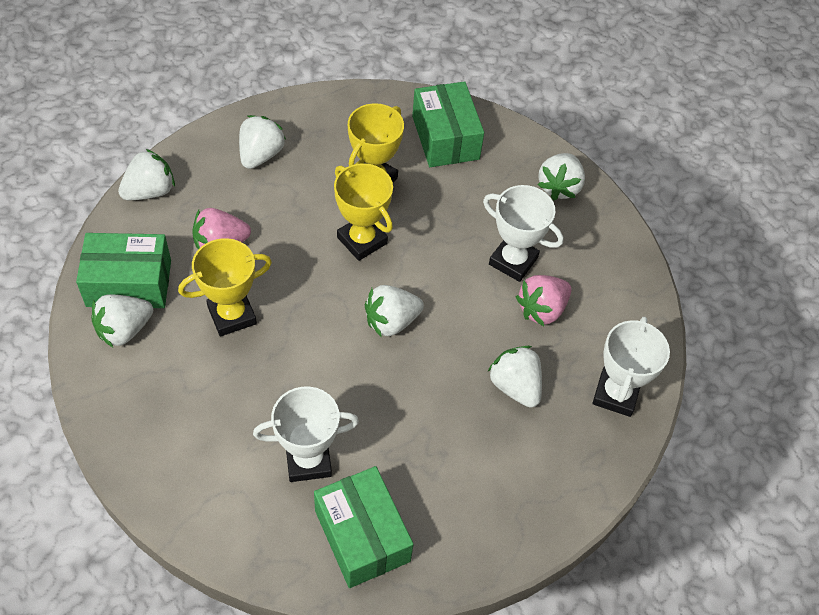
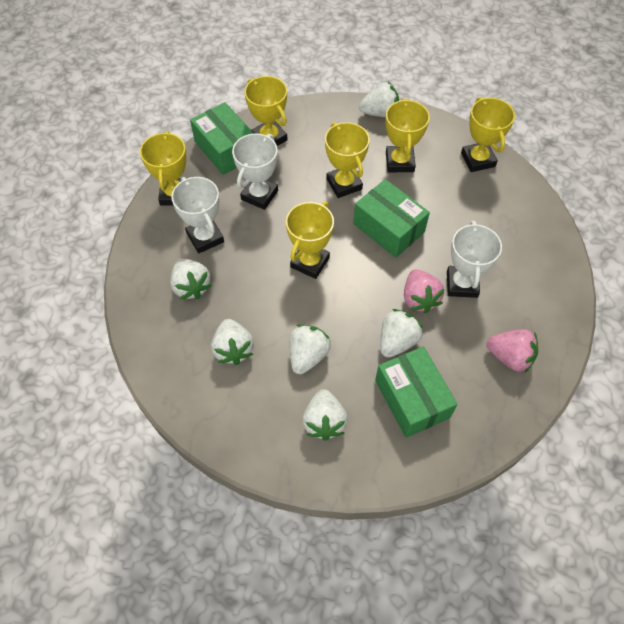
yellow trophy: 3 -> 6

